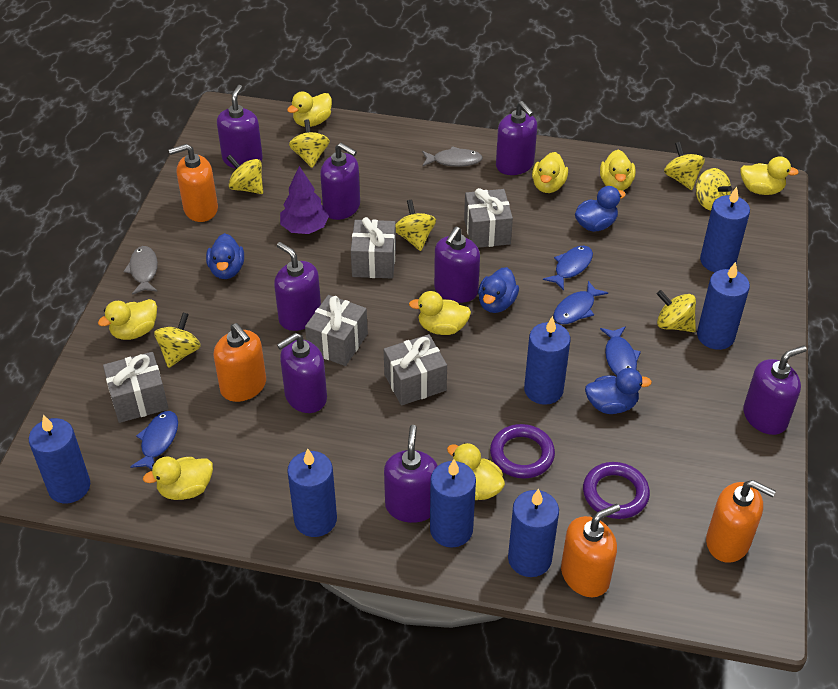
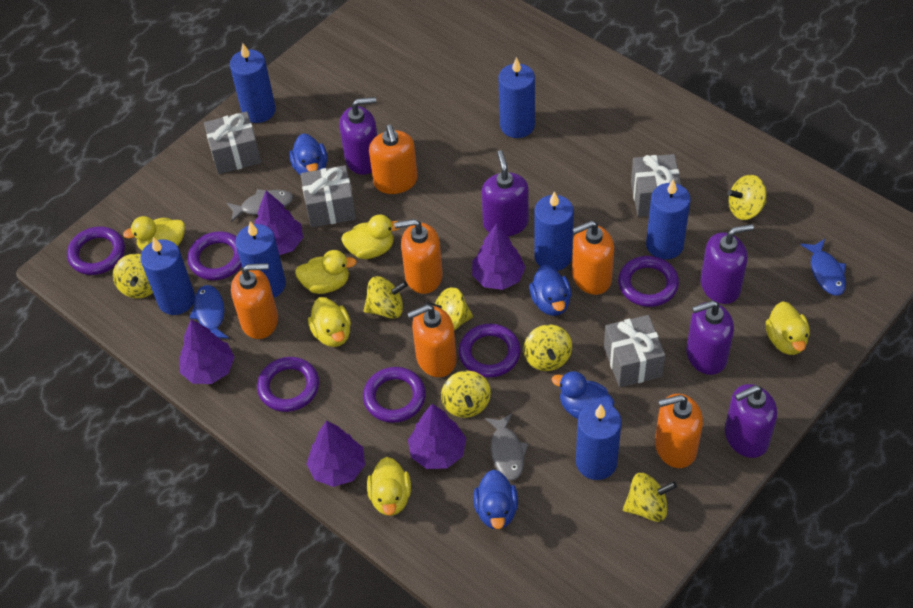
blue fish: 4 -> 2
grey gift: 5 -> 4
orange soap dispenser: 4 -> 6
purple ring: 2 -> 6
purple soap dispenser: 8 -> 5
purple tree: 1 -> 5
yellow duck: 8 -> 6

